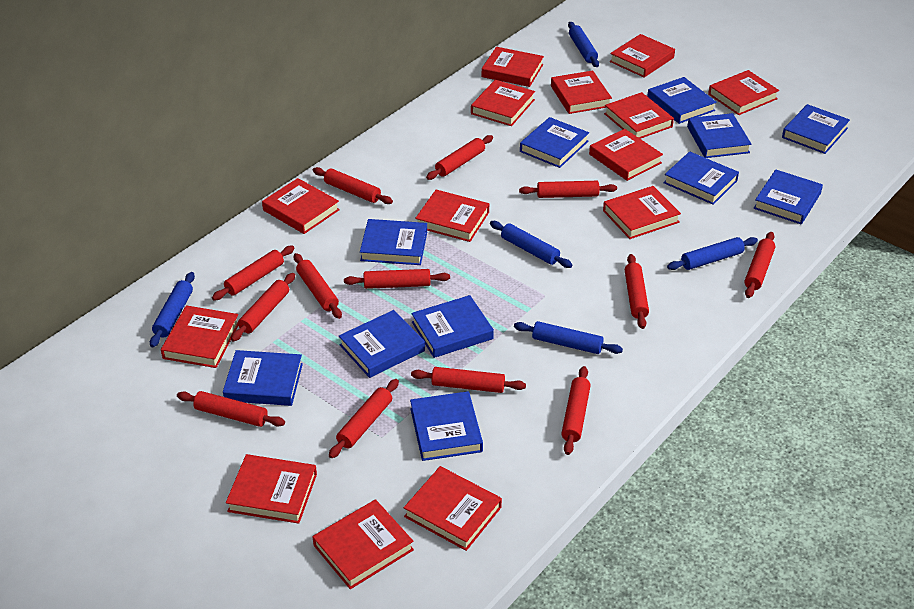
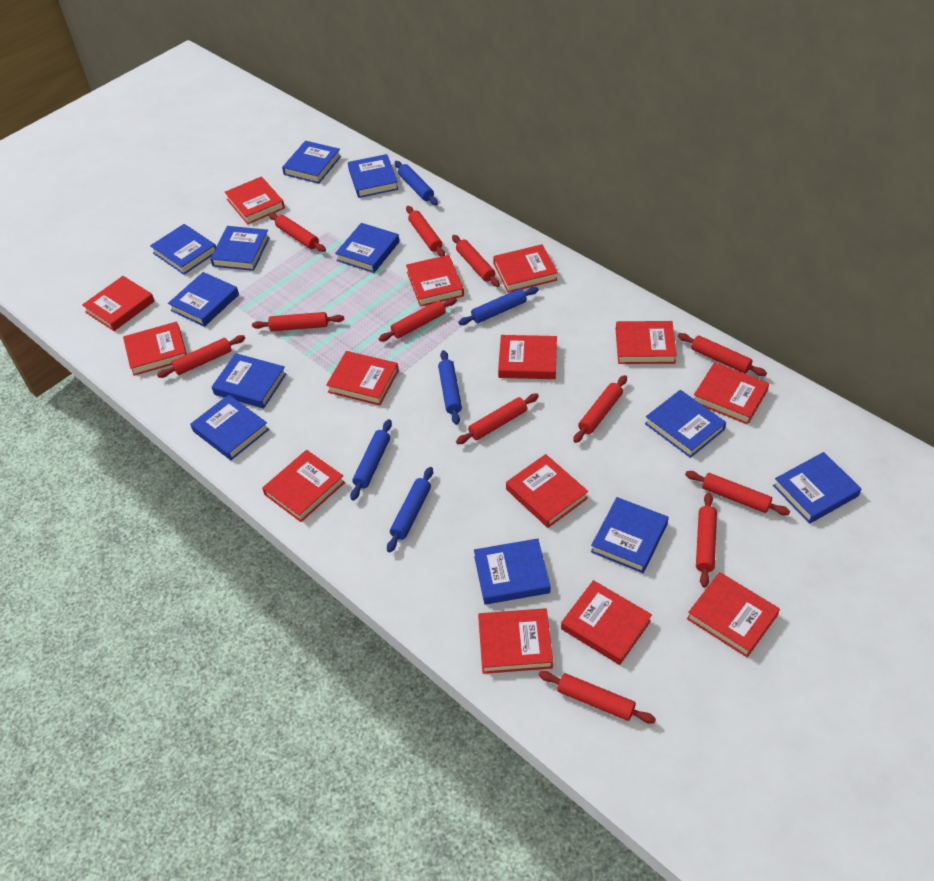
blue book: 11 -> 12
red rolling pin: 13 -> 12

